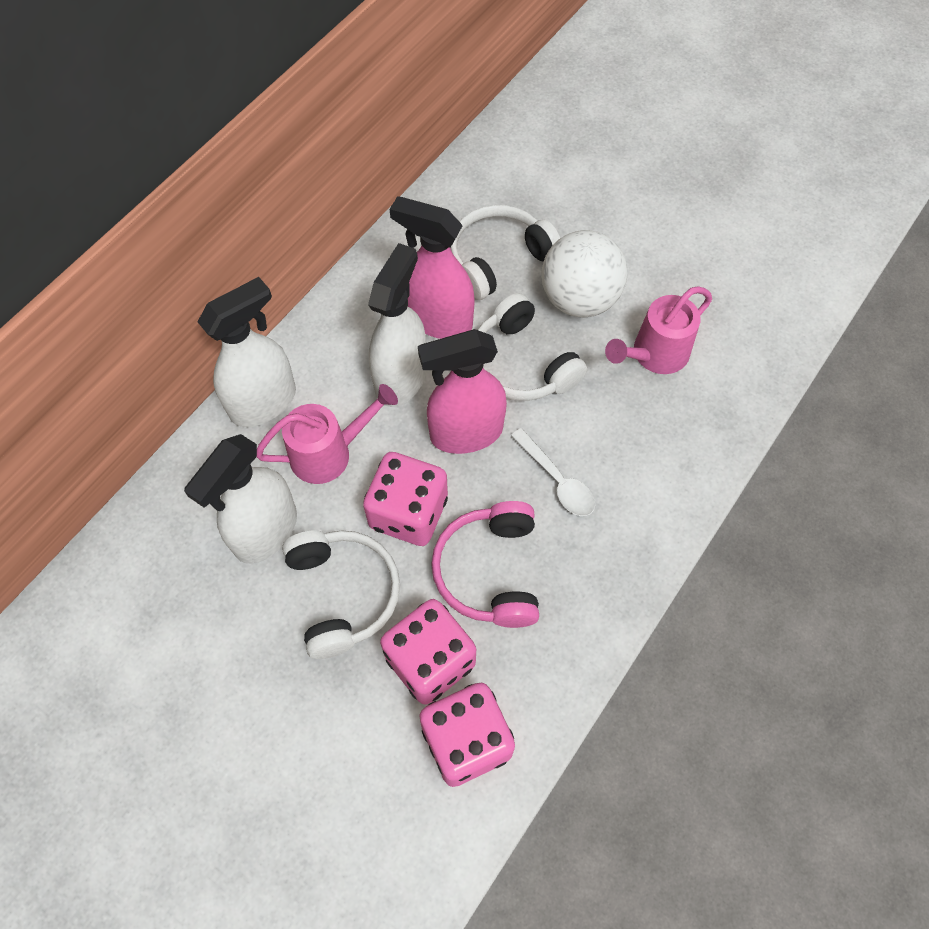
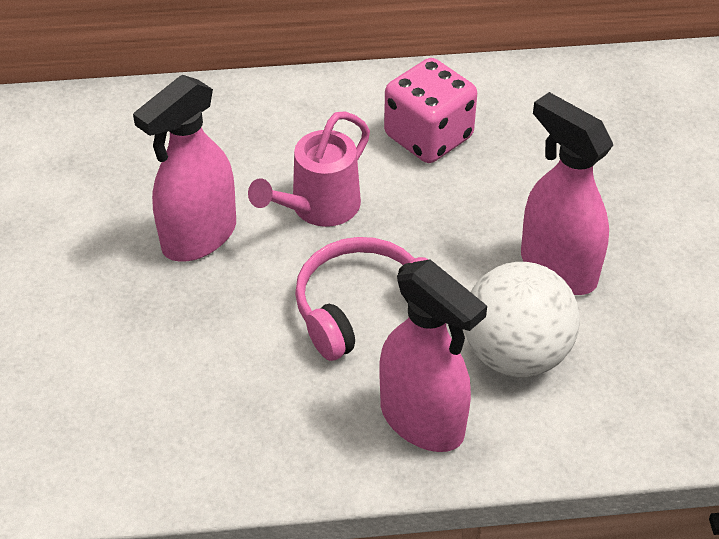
pink dice: 3 -> 1
pink spray bottle: 2 -> 3
pink watering can: 2 -> 1
white headphones: 3 -> 0
white spoon: 1 -> 0
white spray bottle: 3 -> 0

